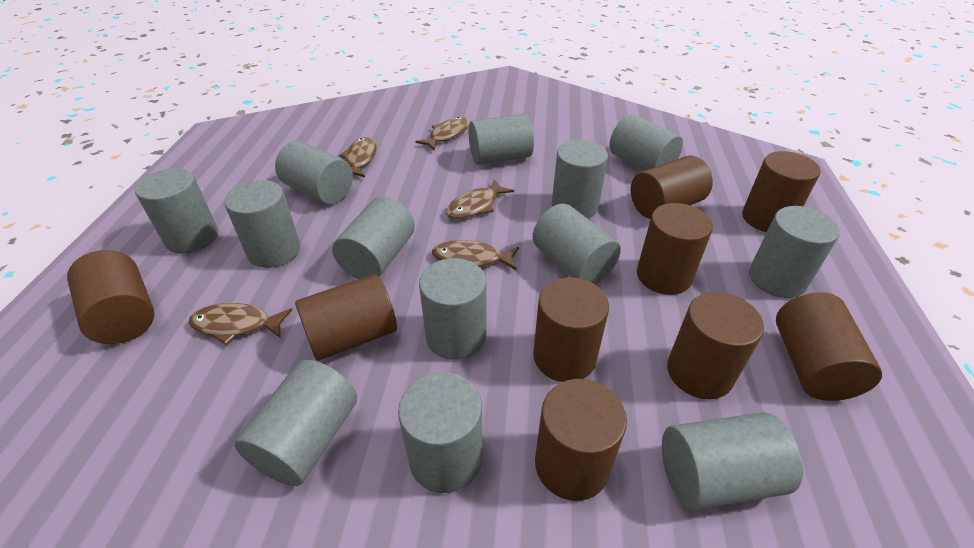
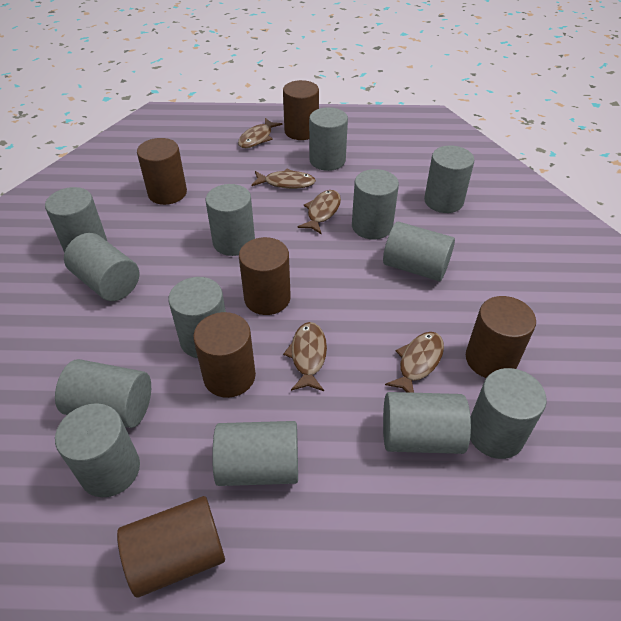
brown cylinder: 9 -> 6

